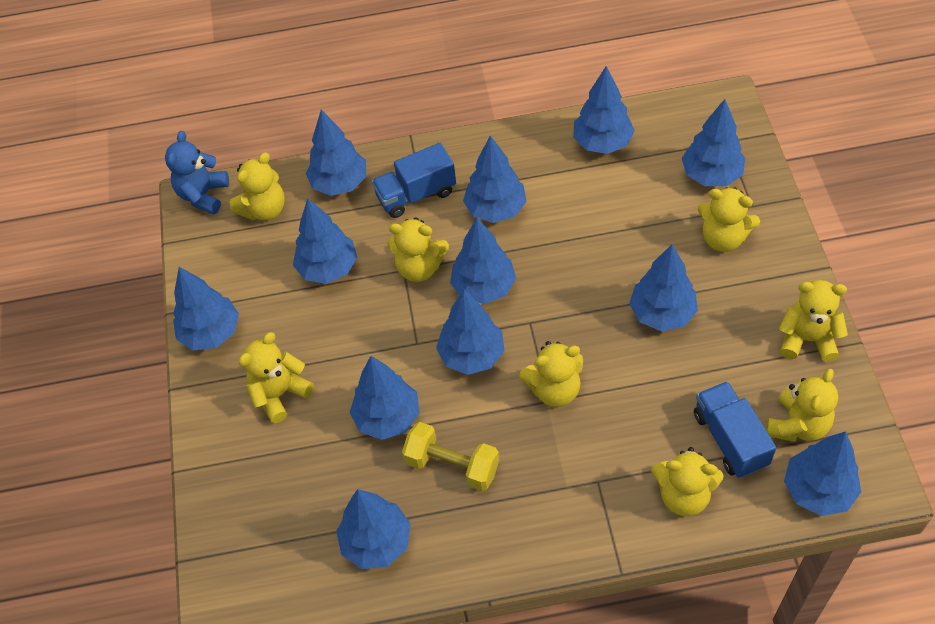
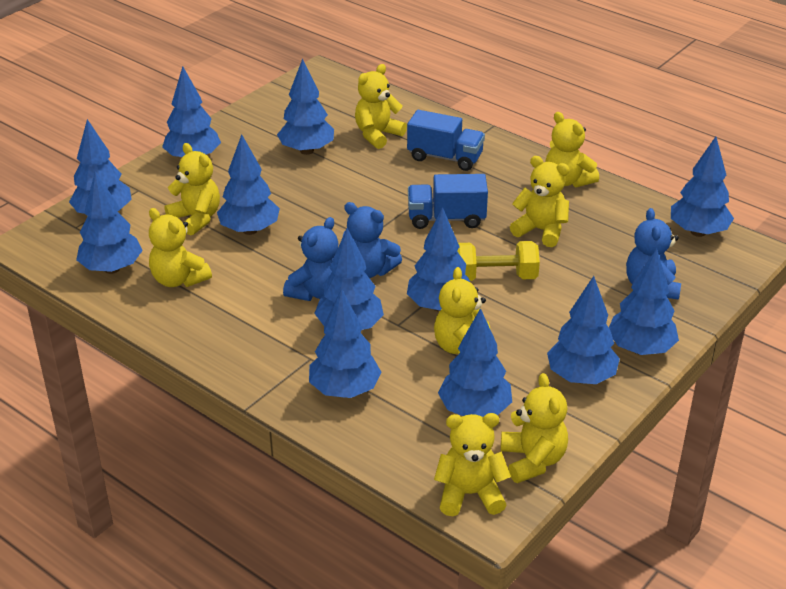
blue teddy bear: 1 -> 3

